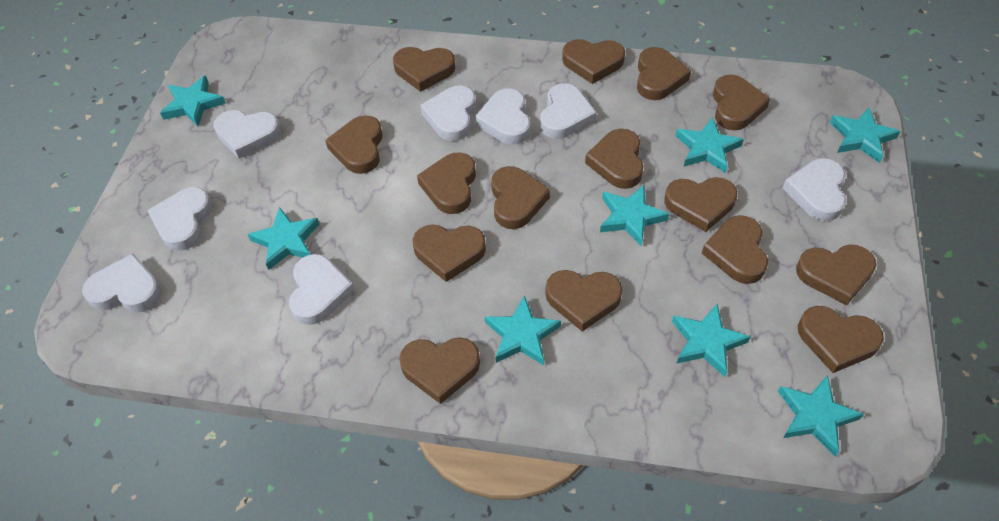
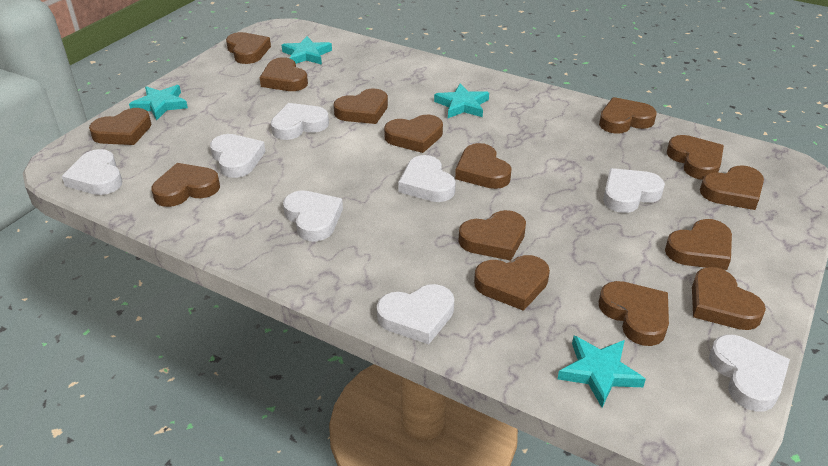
turquoise star: 8 -> 4

